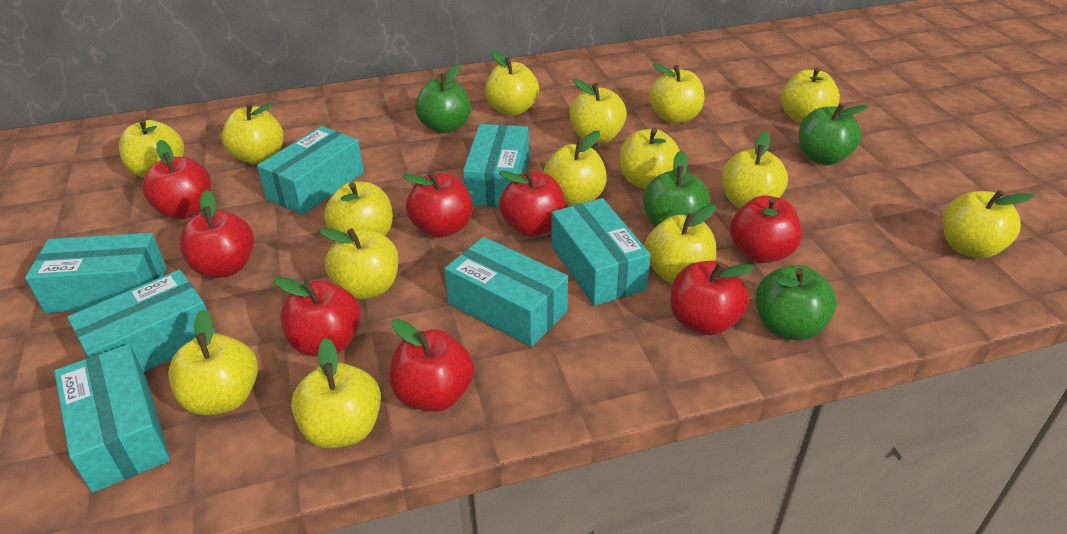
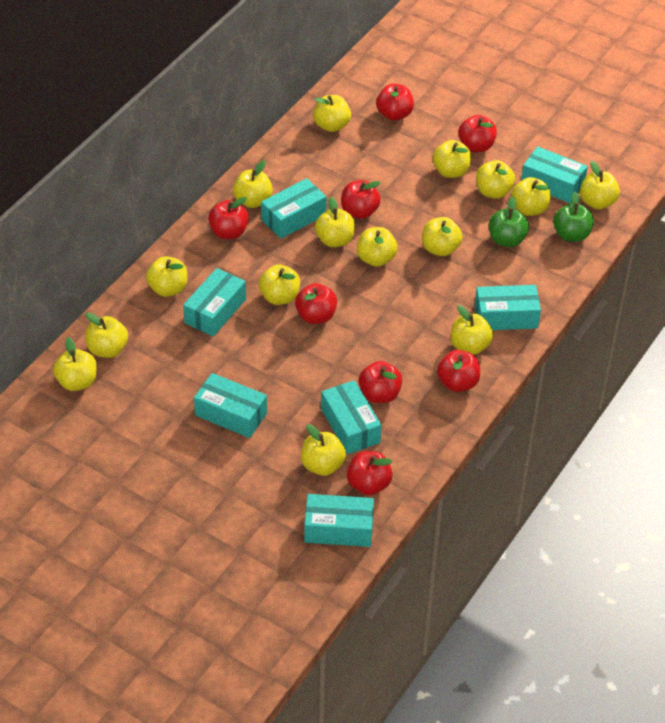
green apple: 4 -> 2

